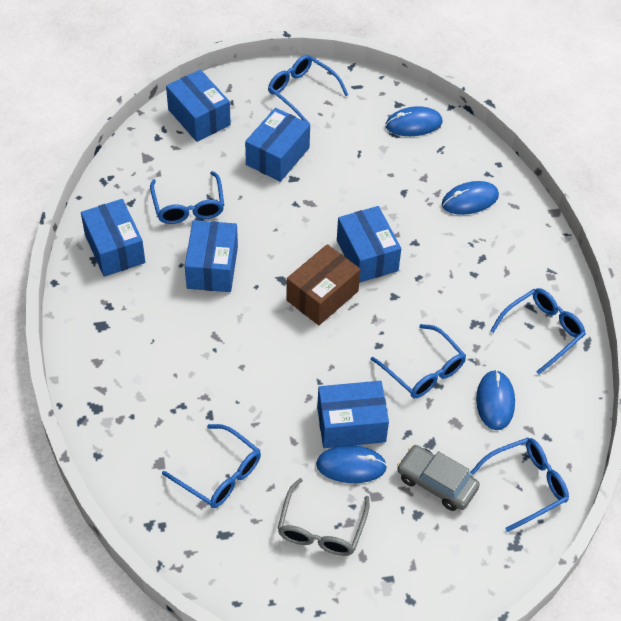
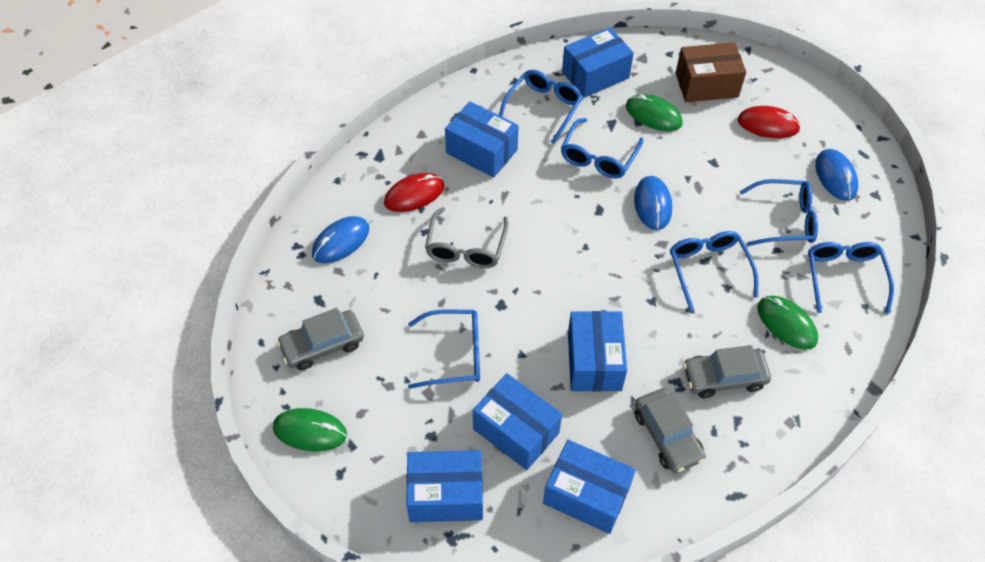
blue mouse: 4 -> 3
green mouse: 0 -> 3
grey car: 1 -> 3
red mouse: 0 -> 2

